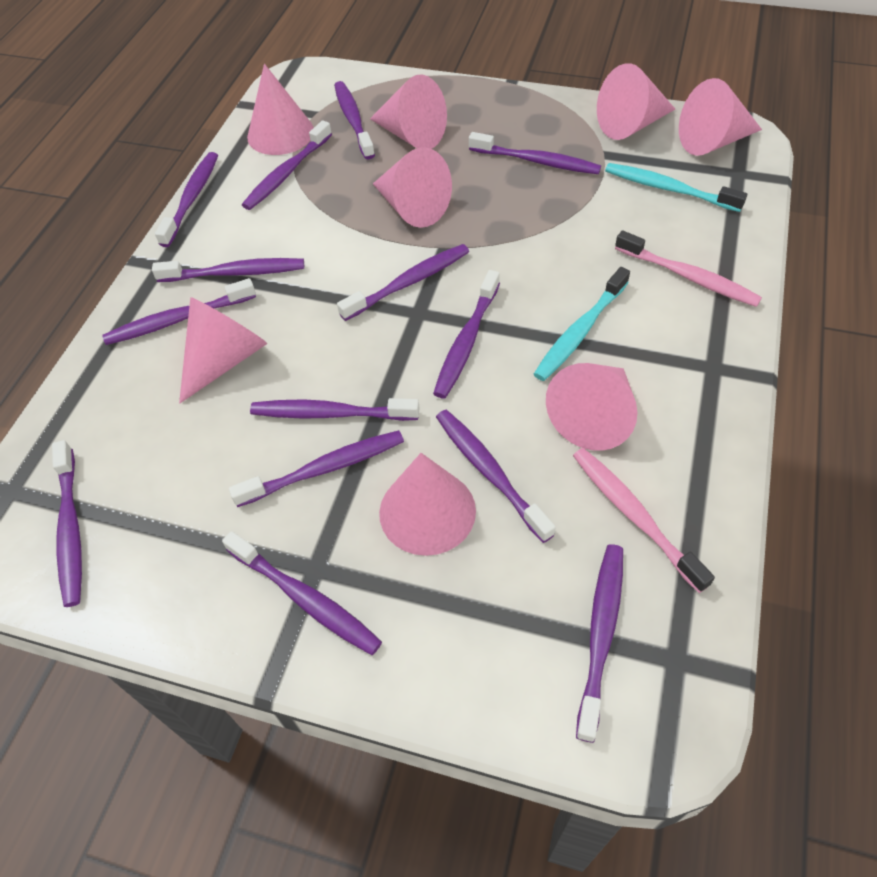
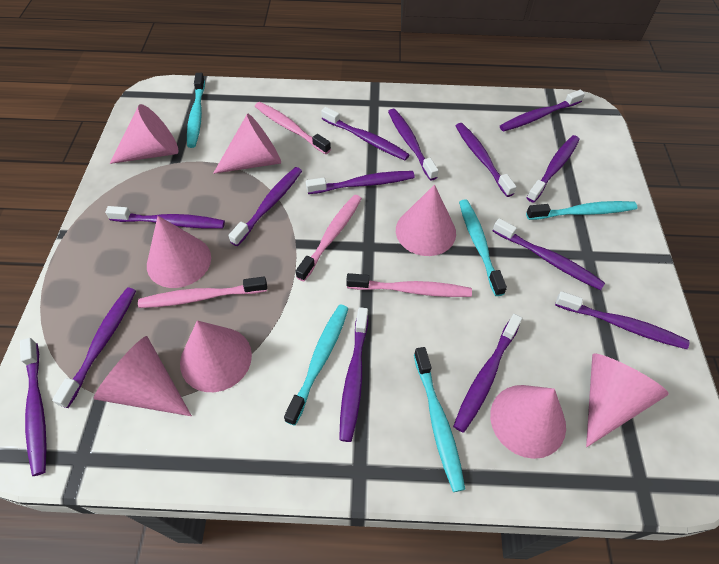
pink toothbrush: 2 -> 4
turquoise toothbrush: 2 -> 5

